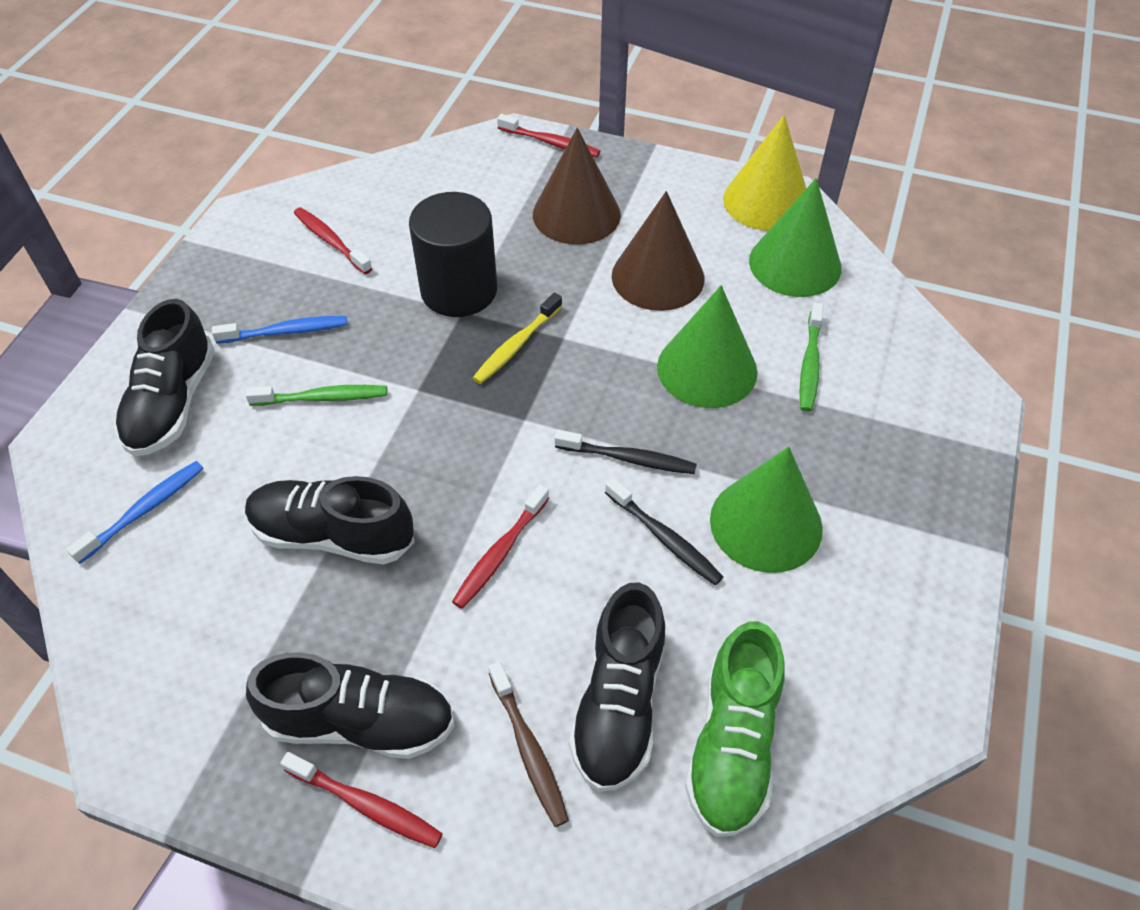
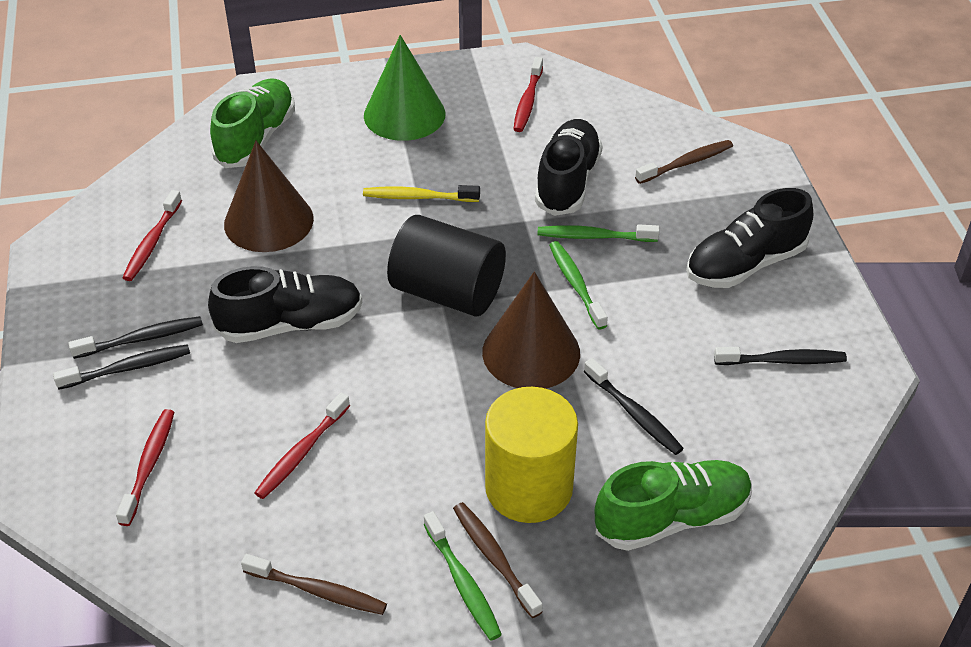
black shoe: 4 -> 3
black toothbrush: 2 -> 4
blue toothbrush: 2 -> 0
brown toothbrush: 1 -> 3
green cone: 3 -> 1
green shoe: 1 -> 2
green toothbrush: 2 -> 3
yellow cone: 1 -> 0
yellow cylinder: 0 -> 1

